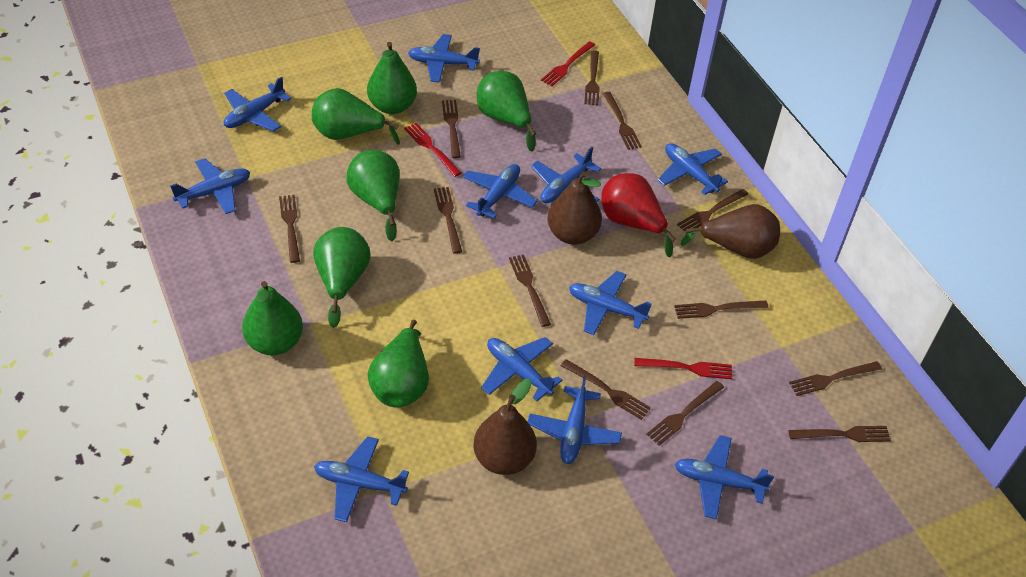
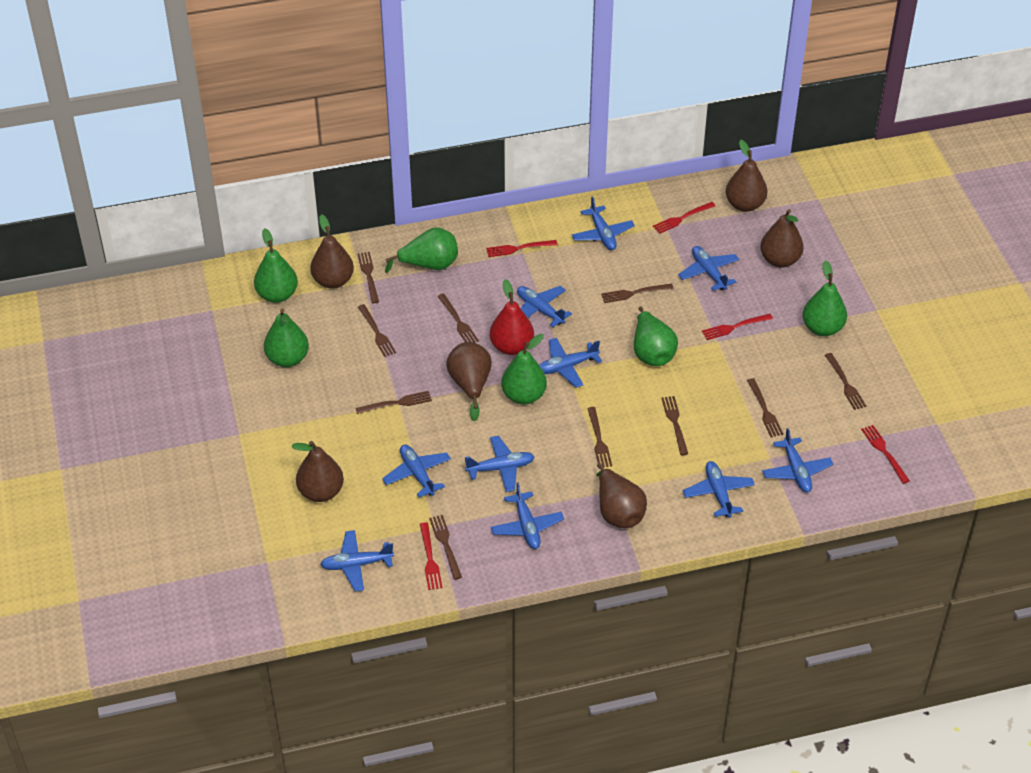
blue plane: 11 -> 10
brown fork: 12 -> 10
brown pear: 3 -> 6
green pear: 7 -> 6
red fork: 3 -> 5

